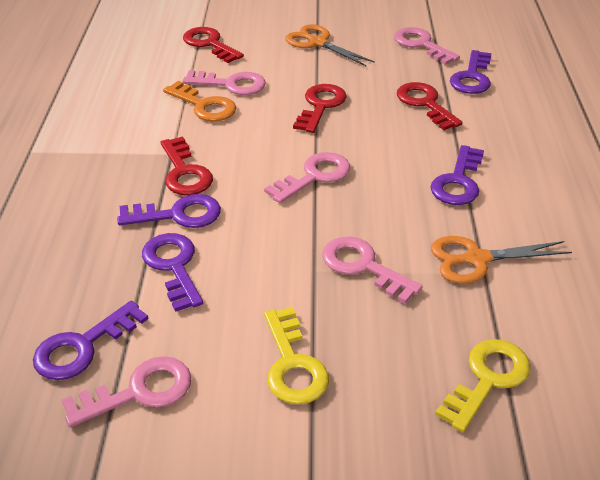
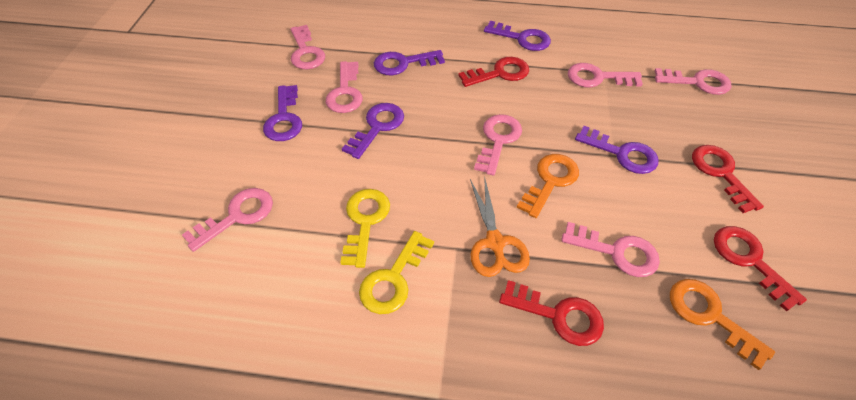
orange key: 1 -> 2
orange scissors: 2 -> 1
pink key: 5 -> 7

